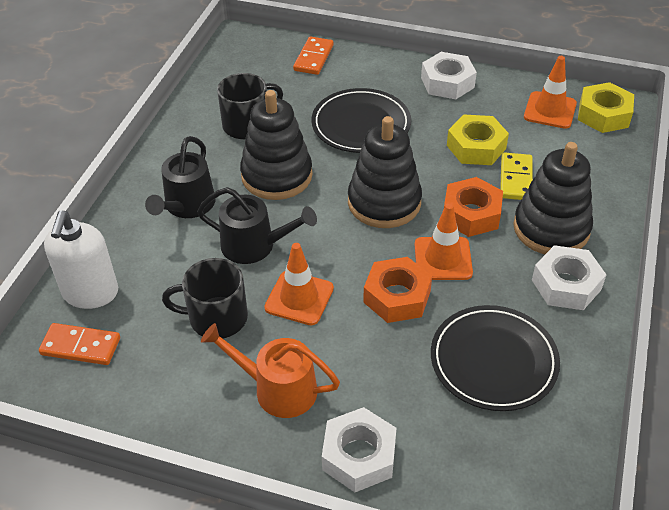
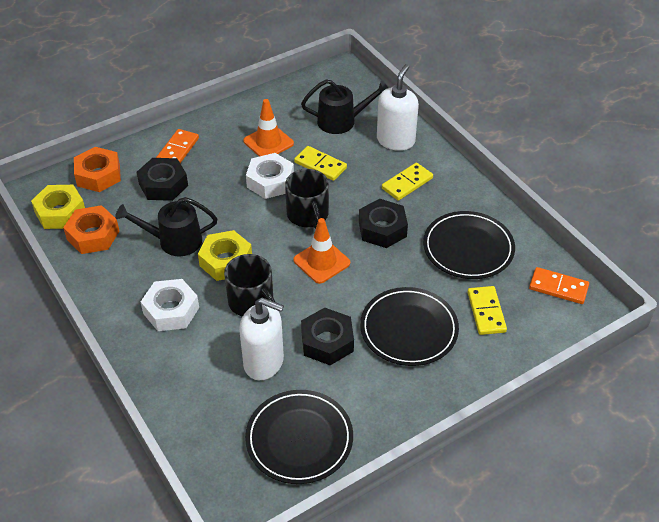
black nut: 0 -> 3
black plate: 2 -> 3
black stacking toy: 3 -> 0
orange traffic cone: 3 -> 2
orange watering can: 1 -> 0
white nut: 3 -> 2
white soap dispenser: 1 -> 2
yellow domino: 1 -> 3

